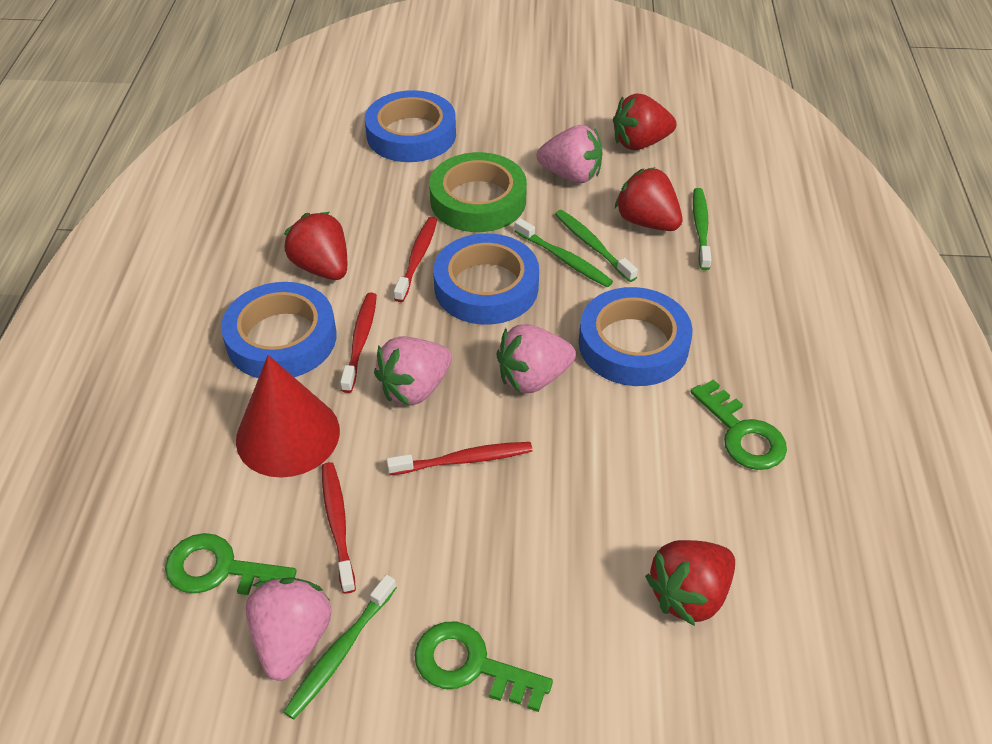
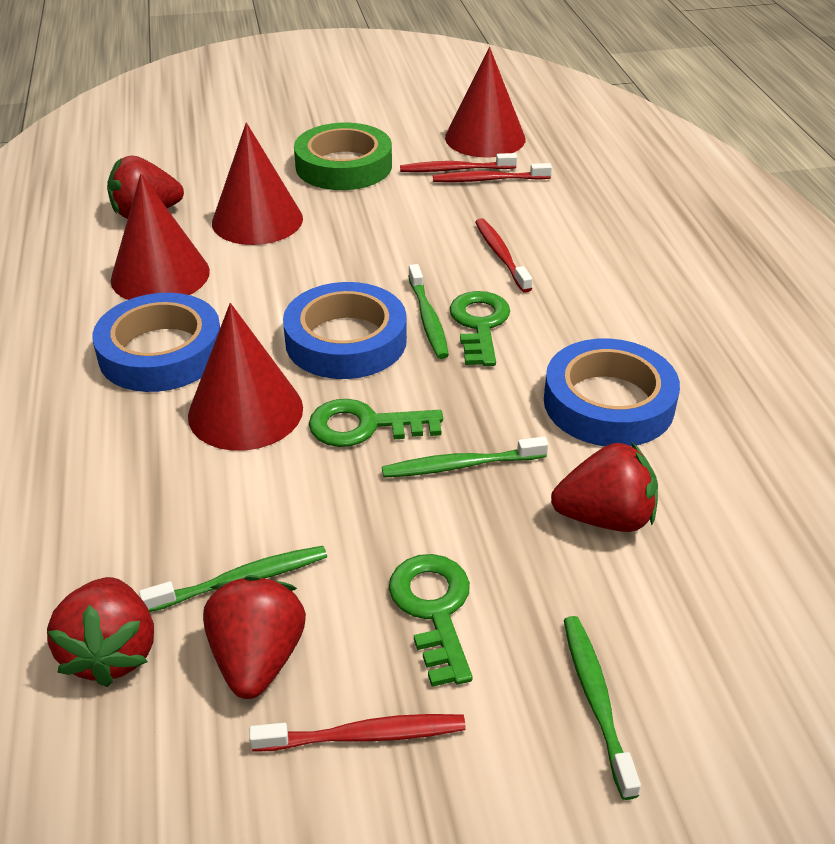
blue tape: 4 -> 3
pink strawberry: 4 -> 0
red cone: 1 -> 4

